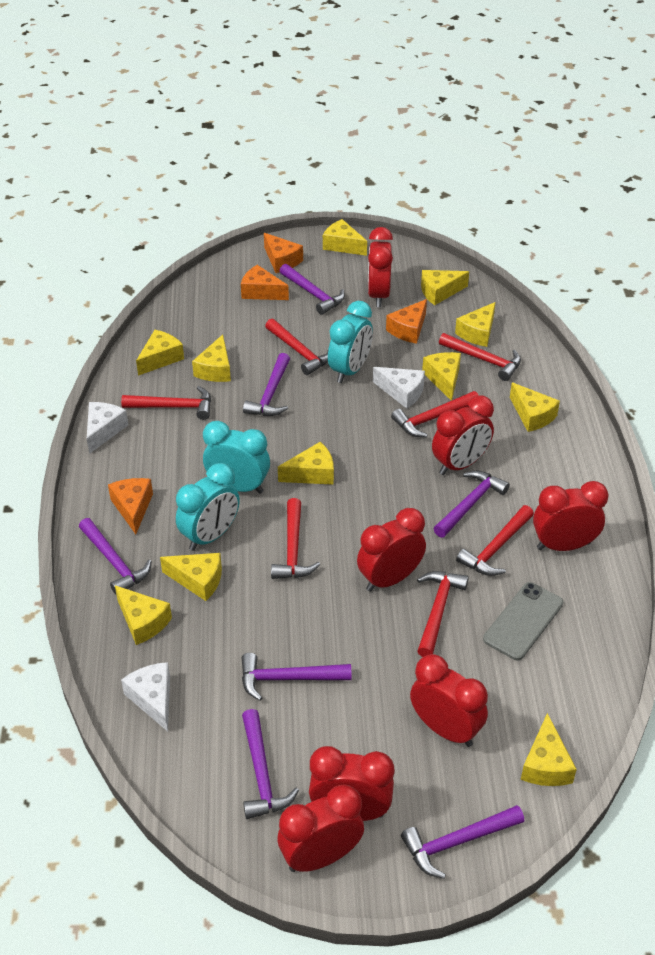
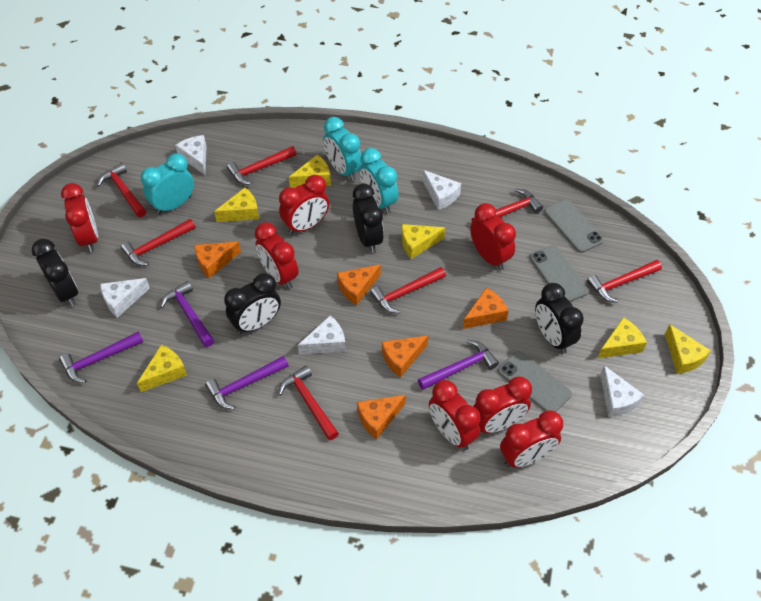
black clock: 0 -> 4
grey phone: 1 -> 3
orange cheese: 4 -> 5
purple hammer: 7 -> 4
white cheese: 3 -> 5
yellow cheese: 11 -> 6

